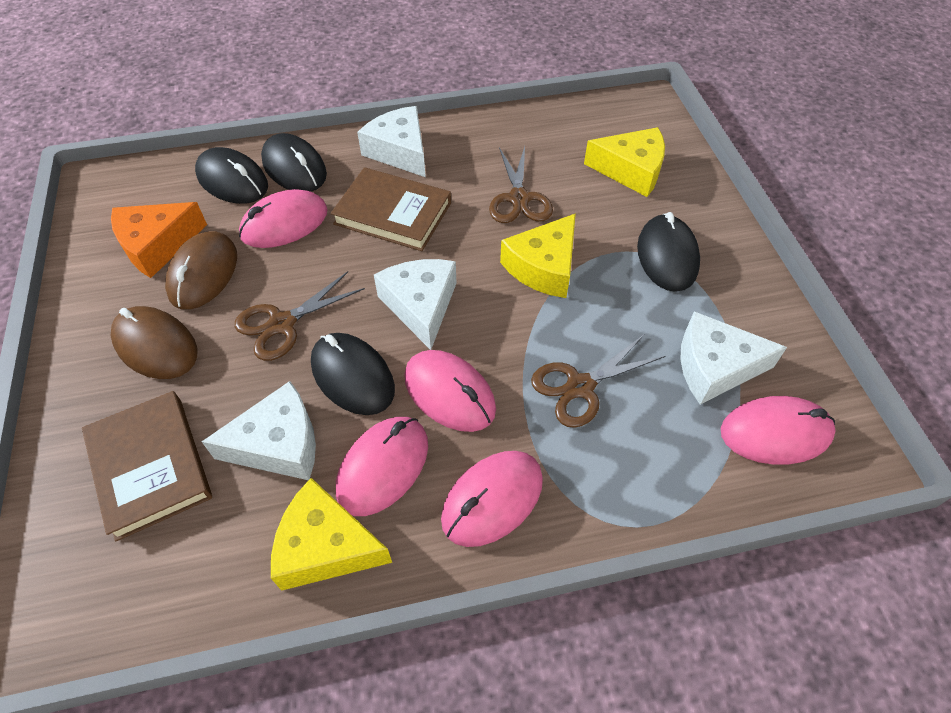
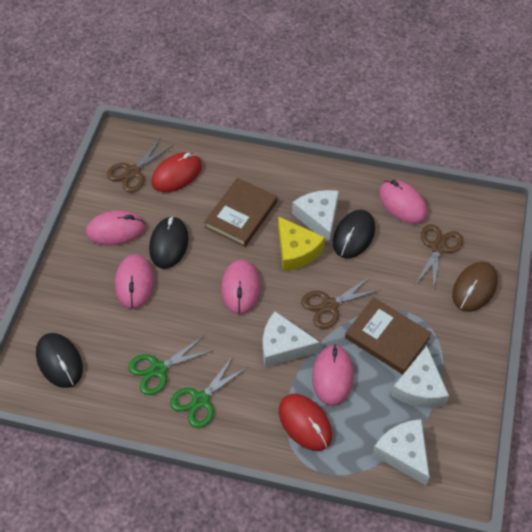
black mouse: 4 -> 3
brown mouse: 2 -> 1
green scissors: 0 -> 2
orange cheese: 1 -> 0
red mouse: 0 -> 2
yellow cheese: 3 -> 1

